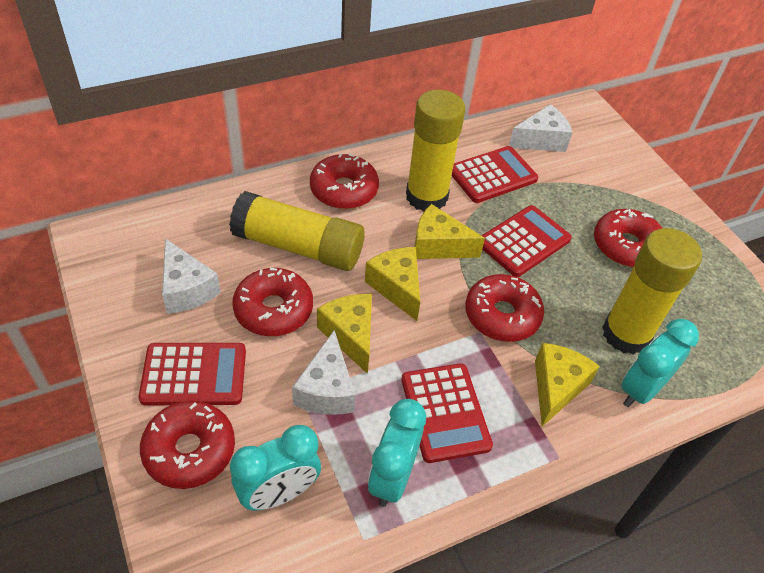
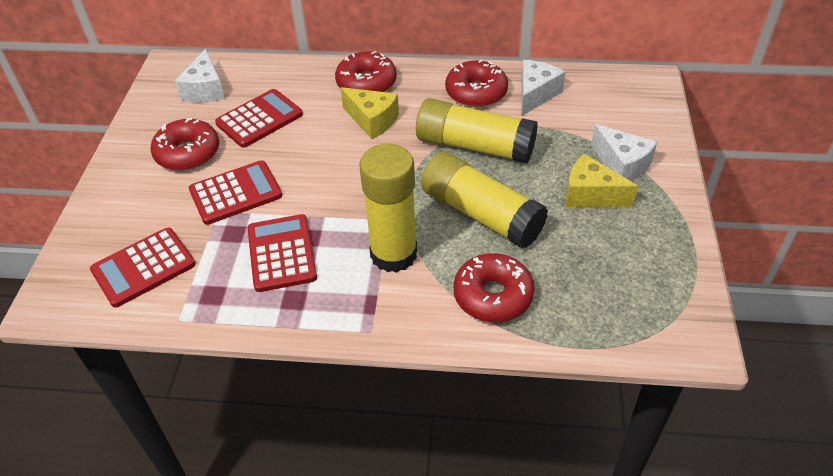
red donut: 5 -> 4
turquoise clock: 3 -> 0
yellow cheese: 4 -> 2

